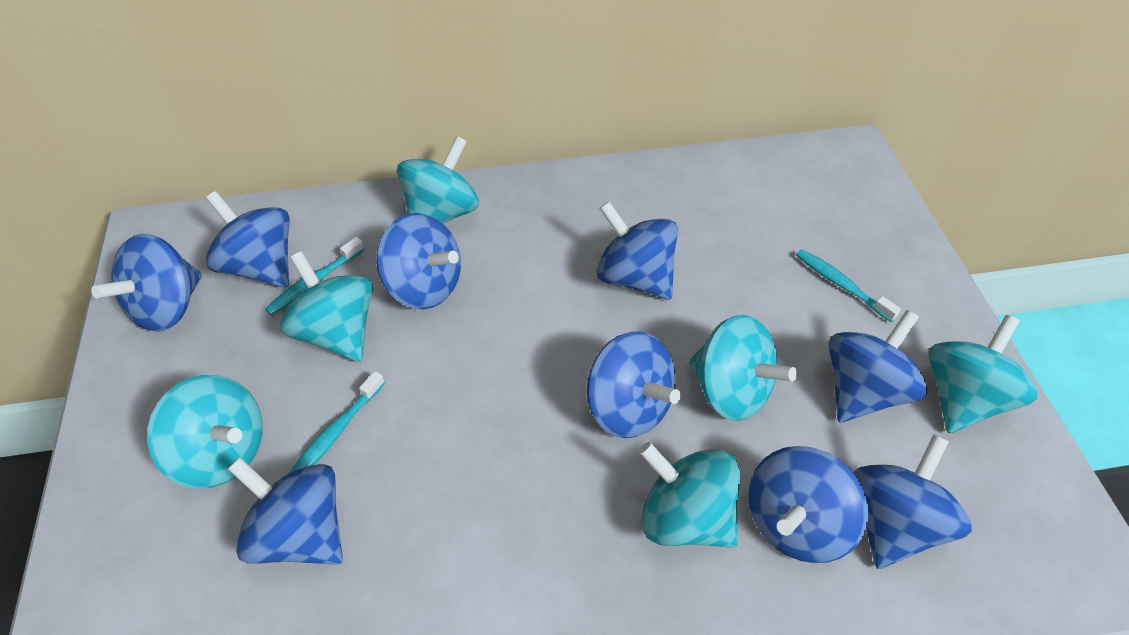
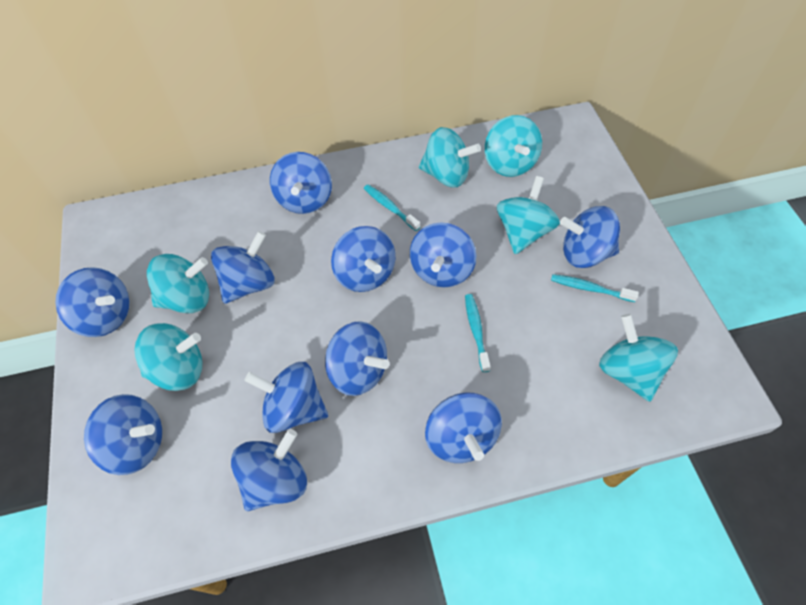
blue spinning top: 9 -> 11

